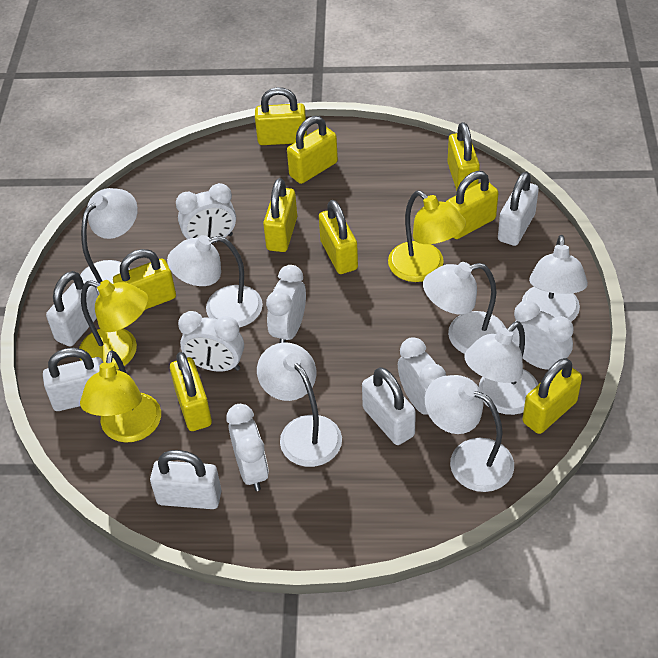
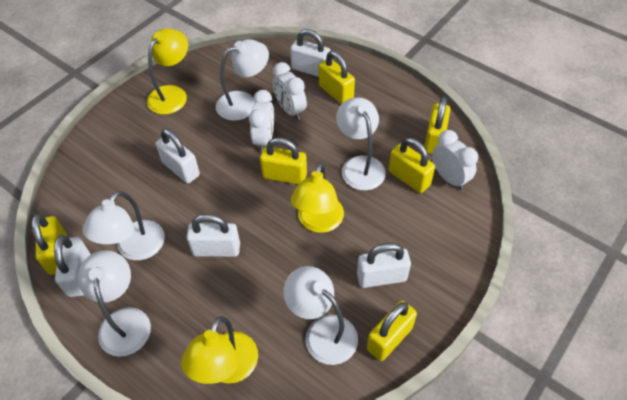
white clock: 6 -> 3
white lamp: 7 -> 5
yellow padlock: 9 -> 6

